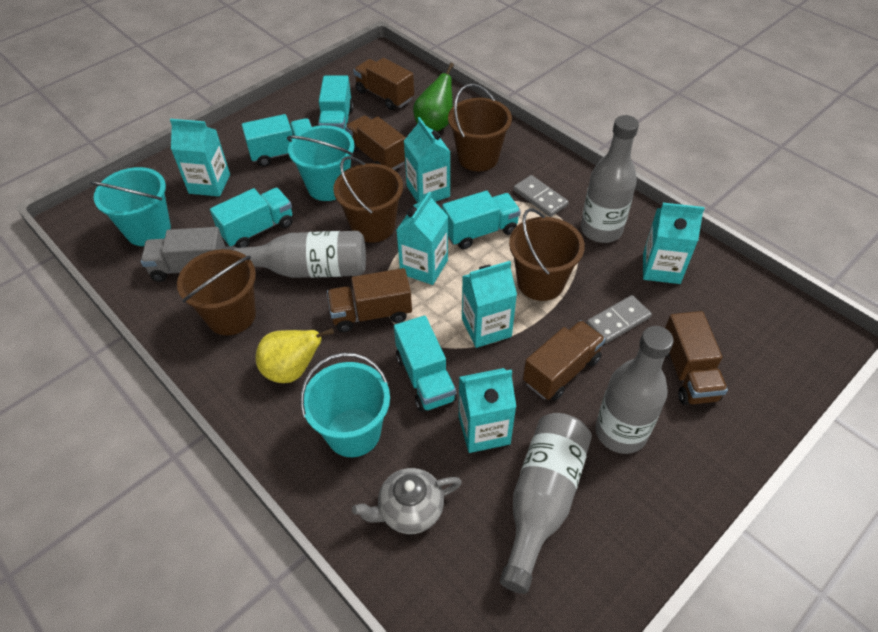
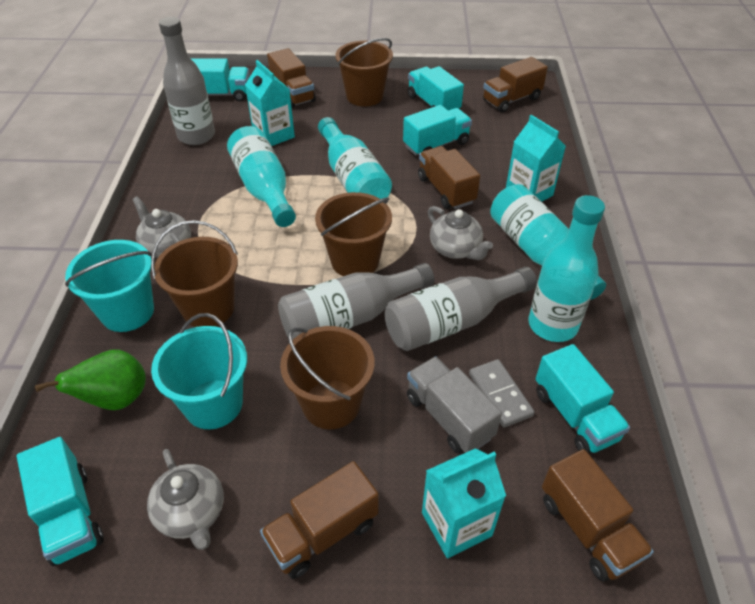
grey bottle: 4 -> 3
grey domino: 2 -> 1
grey teapot: 1 -> 3
turquoise bottle: 0 -> 4
turquoise bucket: 3 -> 2
turquoise carton: 6 -> 3
yellow pear: 1 -> 0

